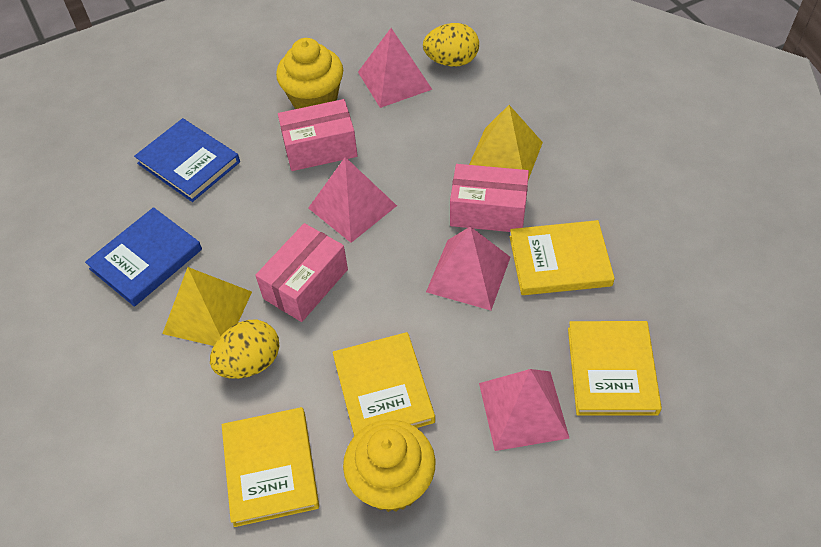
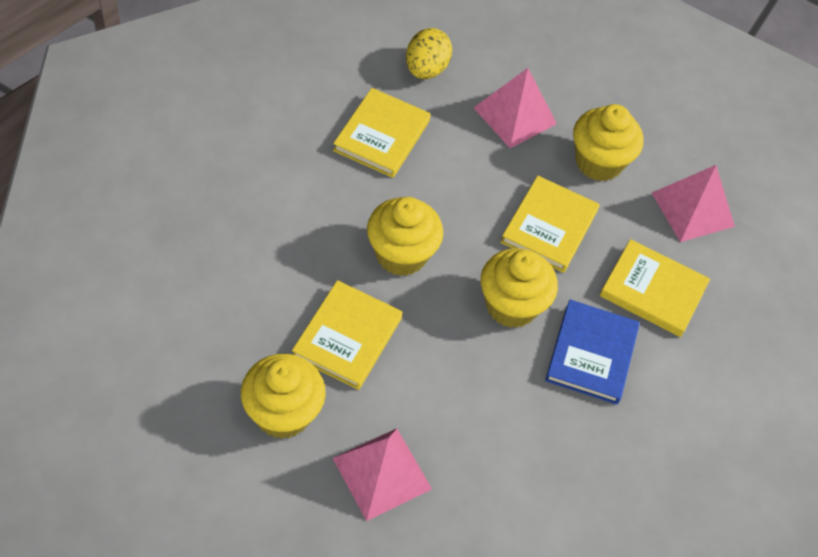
blue book: 2 -> 1
pink box: 3 -> 0
pink pyramid: 4 -> 3
yellow cupcake: 2 -> 4
yellow egg: 2 -> 1
yellow pyramid: 2 -> 0

